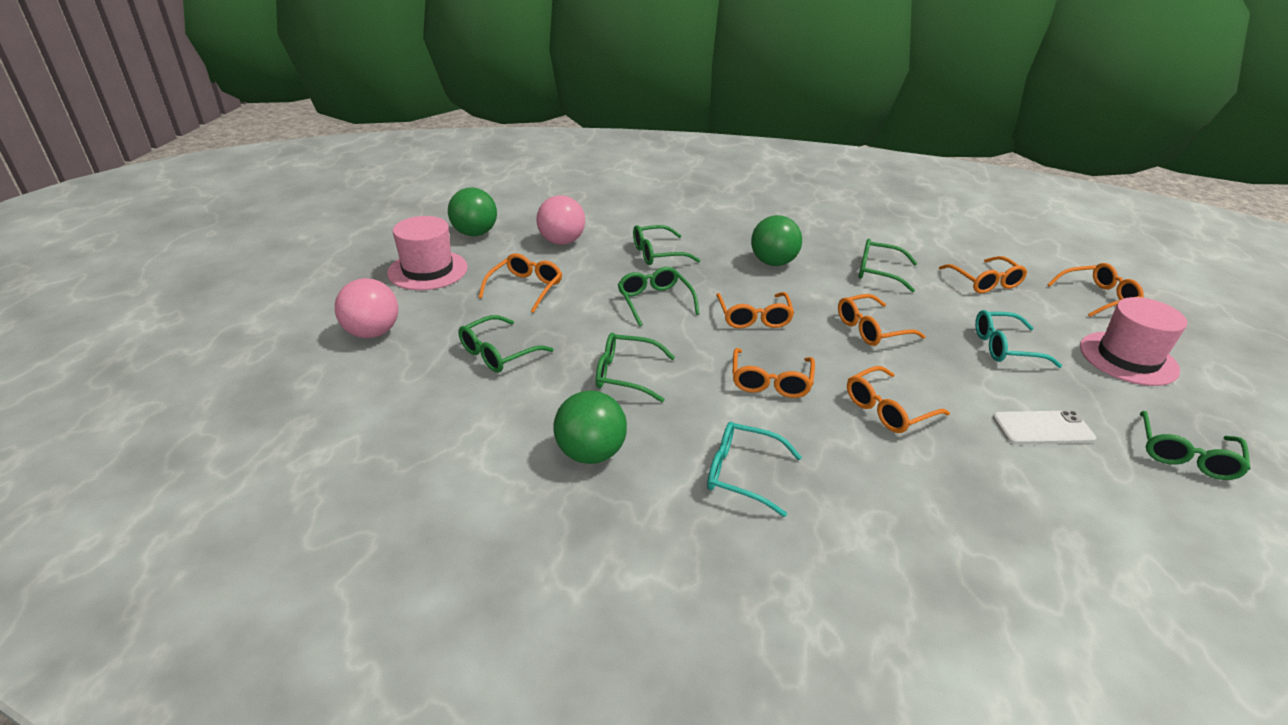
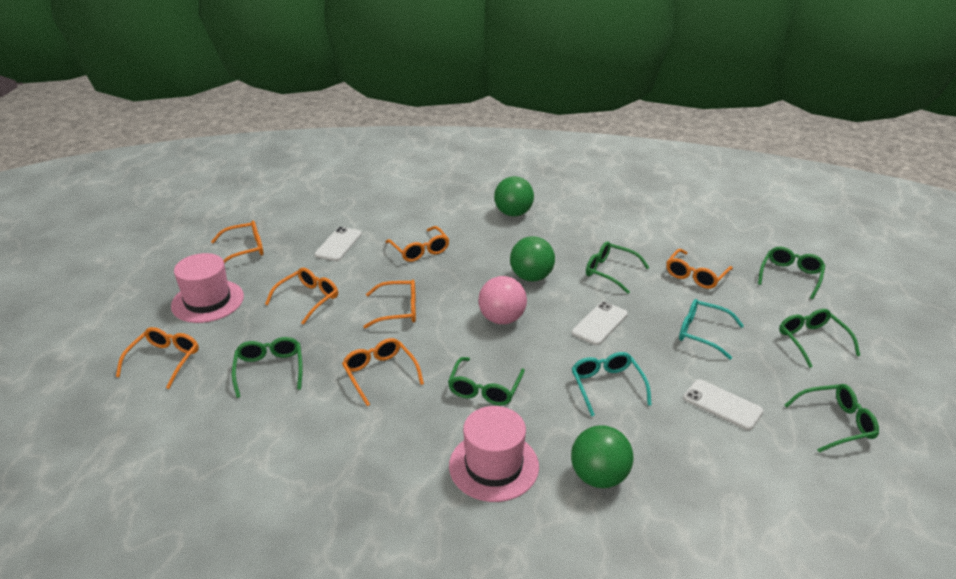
pink ball: 2 -> 1
white phone: 1 -> 3

